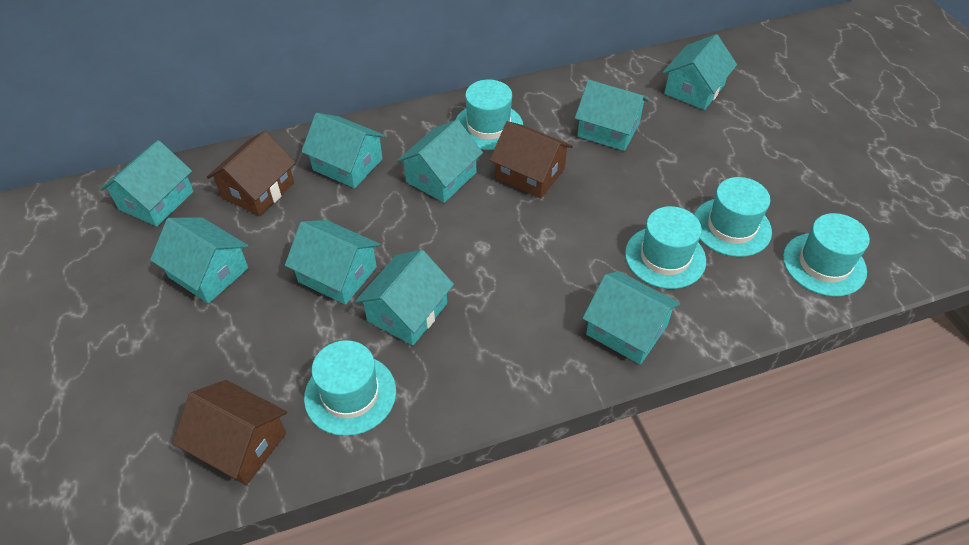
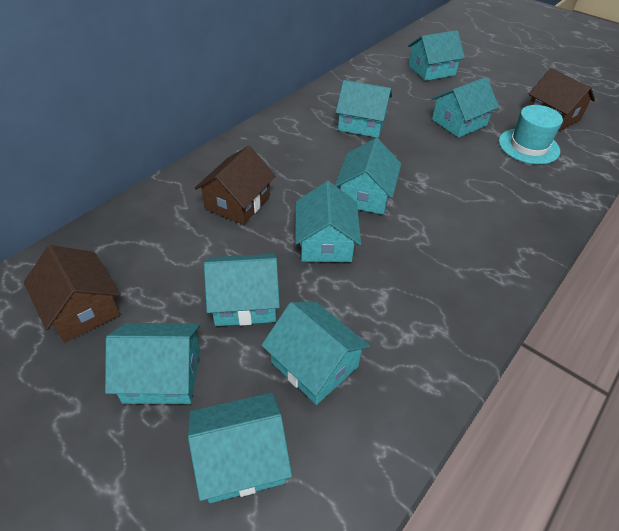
turquoise hat: 5 -> 1

